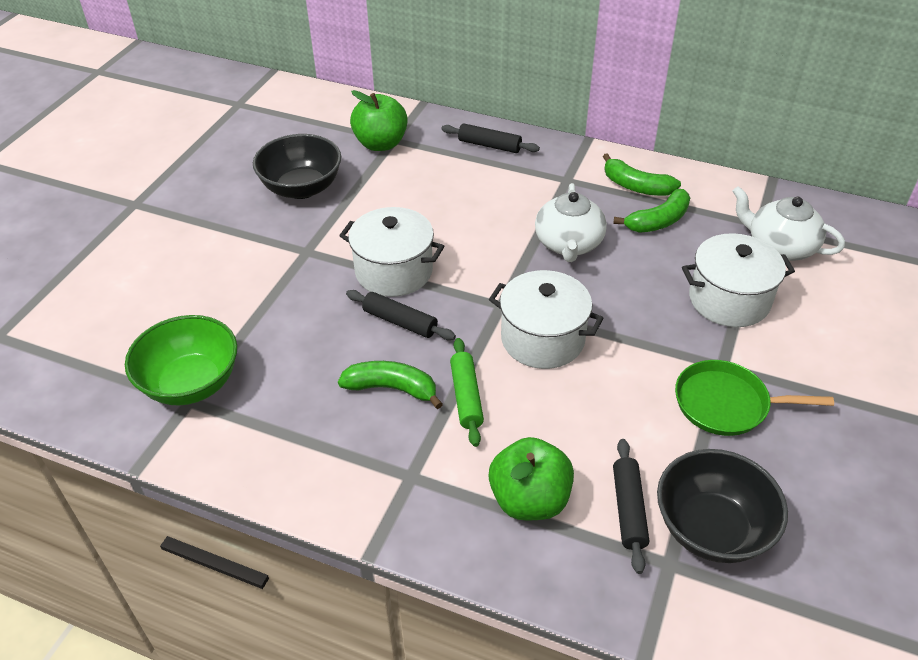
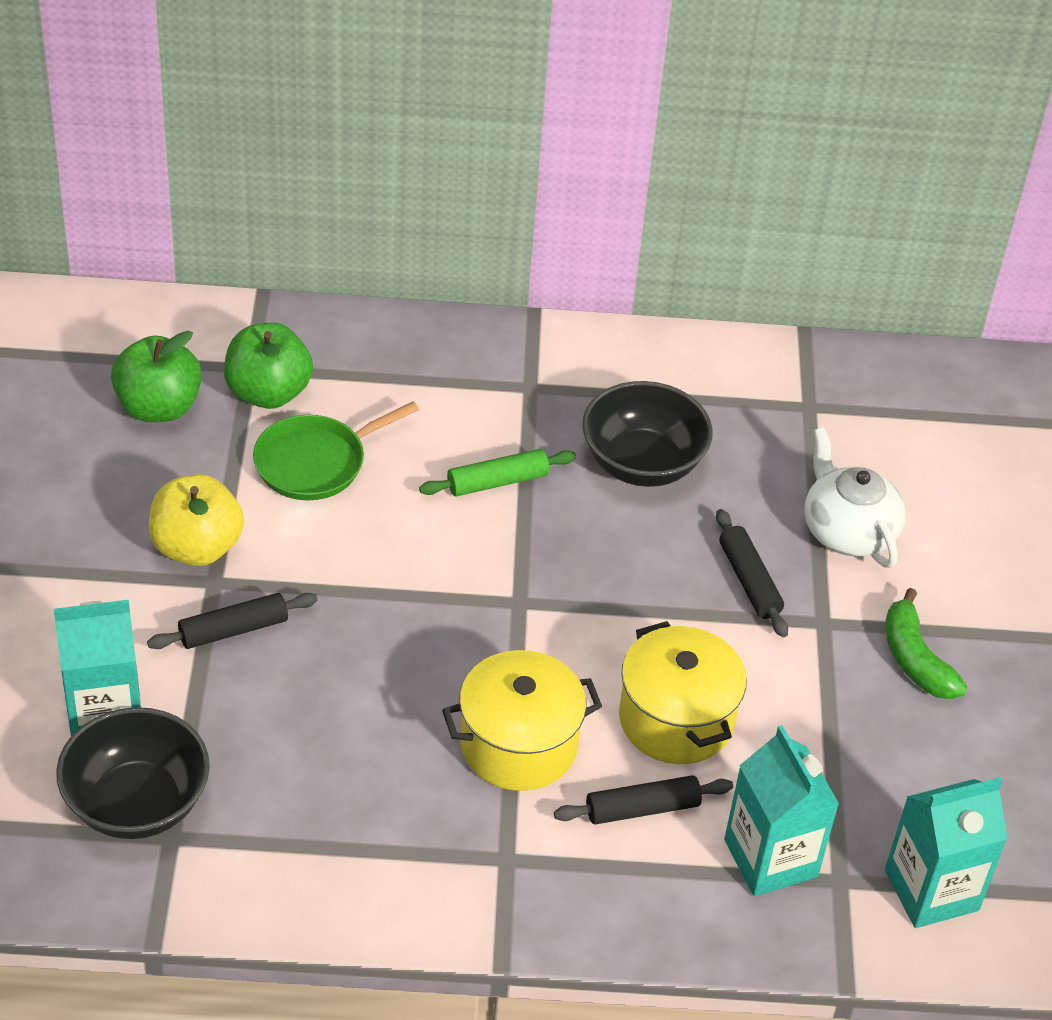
green banana: 3 -> 1
green bowl: 1 -> 0
turquoise carton: 0 -> 3
white pot: 3 -> 0
white teapot: 2 -> 1
yellow apple: 0 -> 1
yellow pot: 0 -> 2

